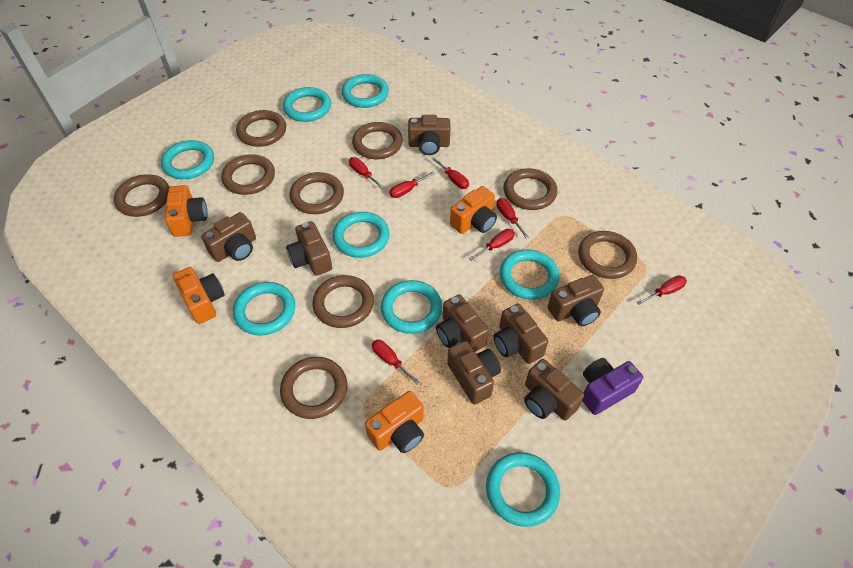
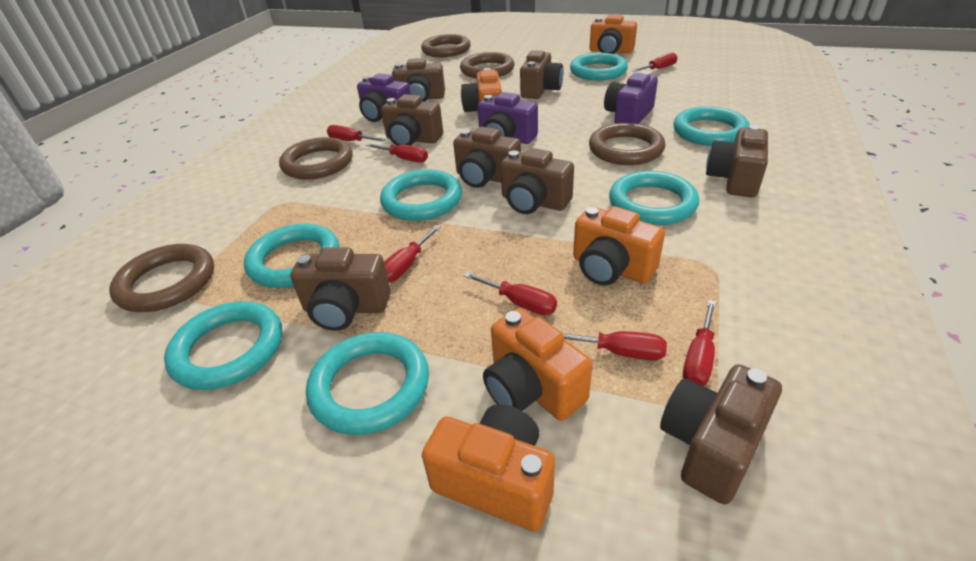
brown ring: 9 -> 5
orange camera: 4 -> 5
purple camera: 1 -> 3
turquoise ring: 8 -> 7

